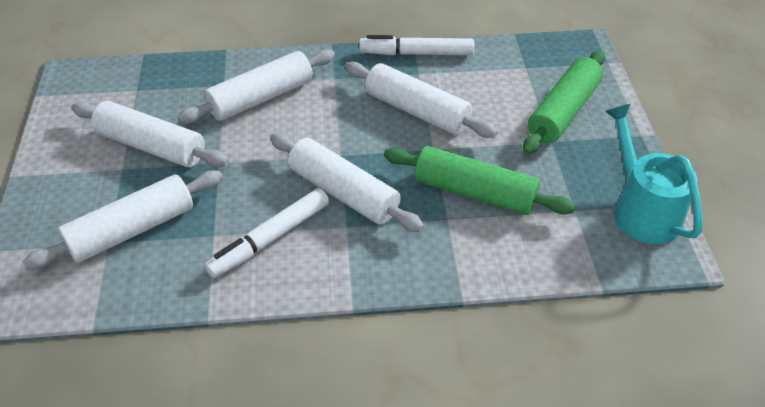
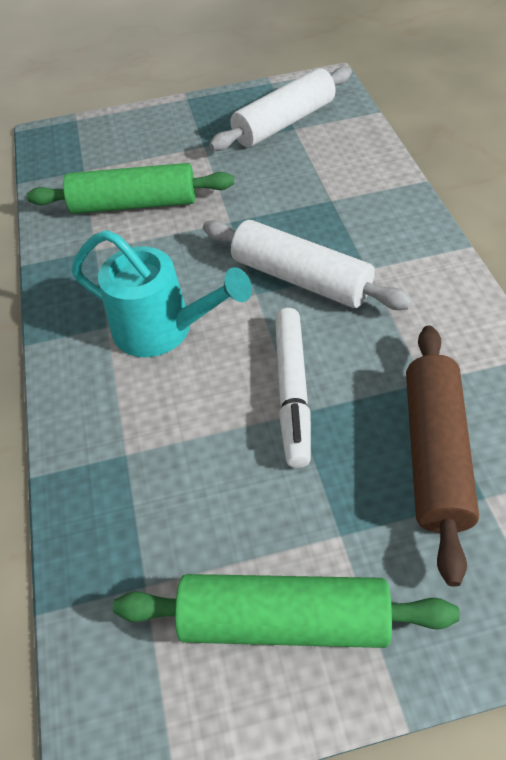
brown rolling pin: 0 -> 1
white marker: 2 -> 1
white rolling pin: 5 -> 2

